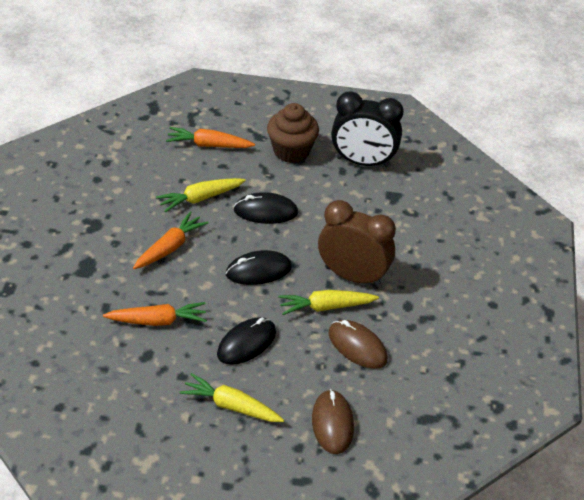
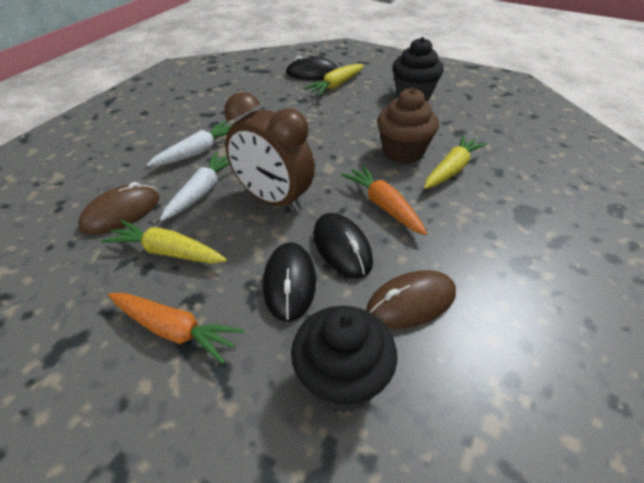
black clock: 1 -> 0
black cupcake: 0 -> 2
orange carrot: 3 -> 2
white carrot: 0 -> 2

